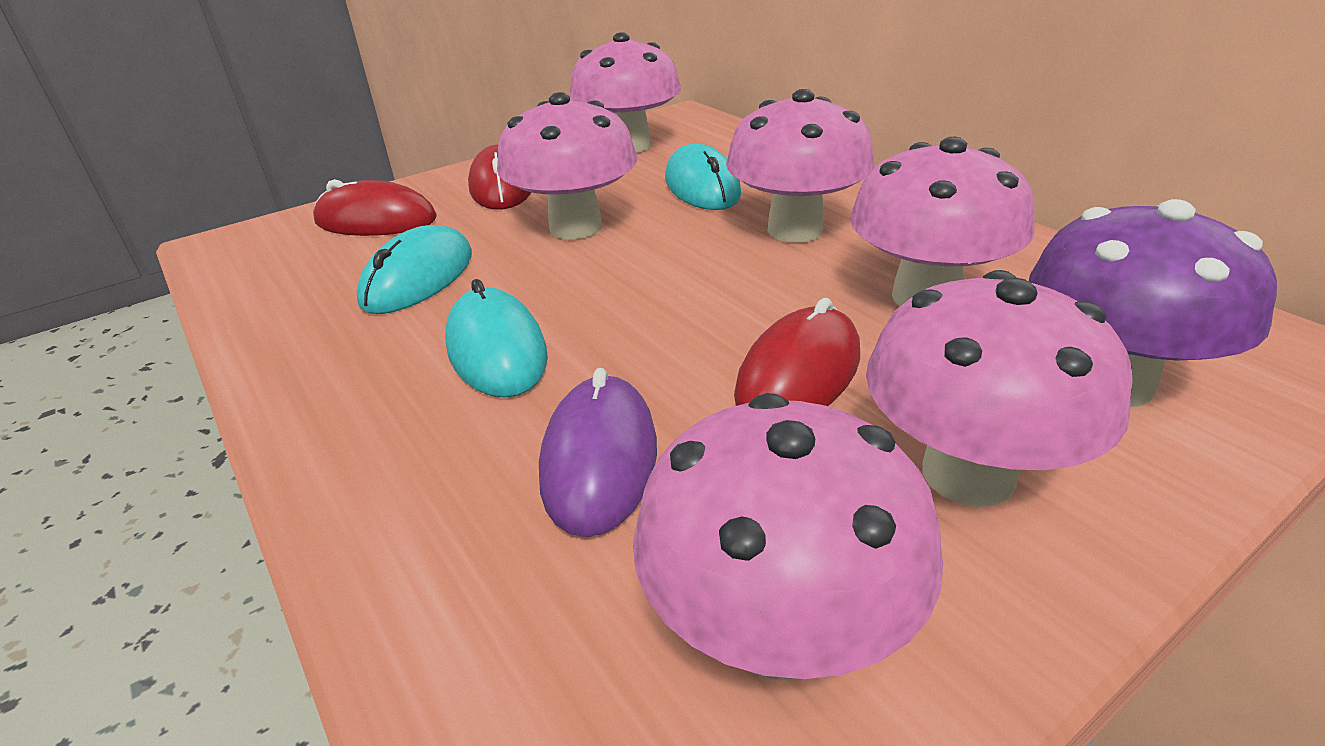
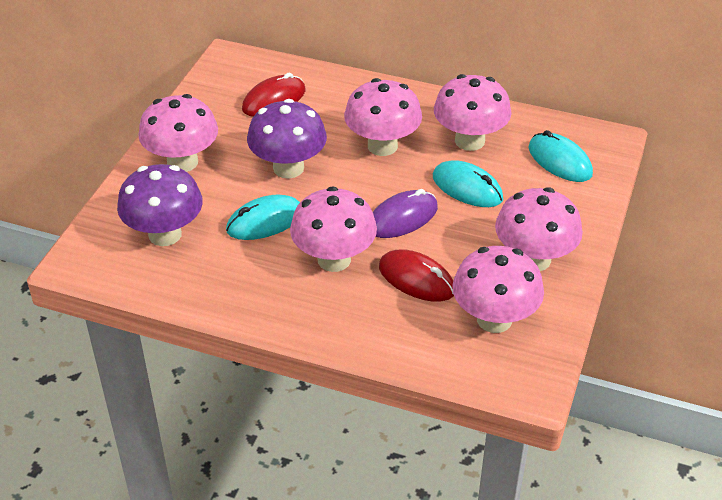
purple mushroom: 1 -> 2
red mouse: 3 -> 2

